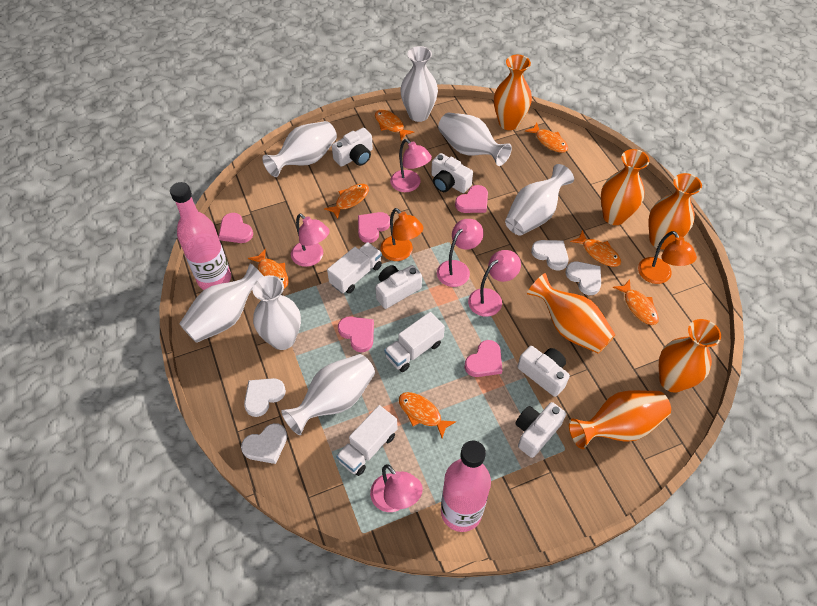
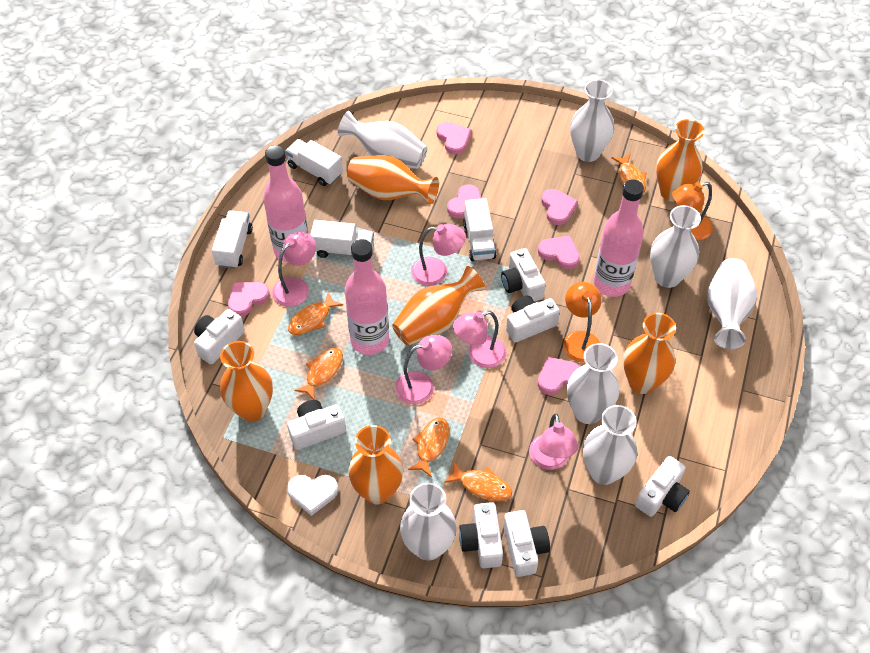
orange fish: 7 -> 5
pink bottle: 2 -> 3
pink heart: 5 -> 6
white camera: 5 -> 7
white heart: 4 -> 1
white truck: 3 -> 4

